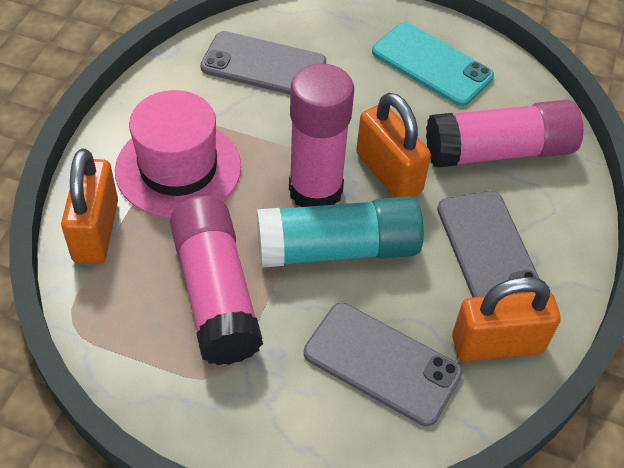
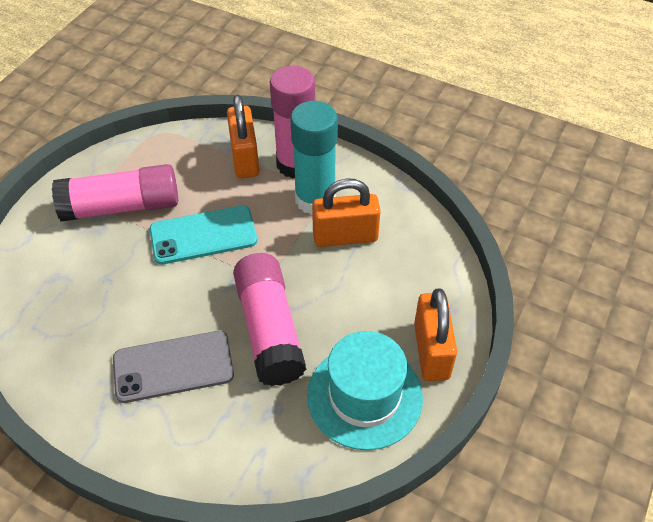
grey phone: 3 -> 1
pink hat: 1 -> 0
turquoise hat: 0 -> 1

